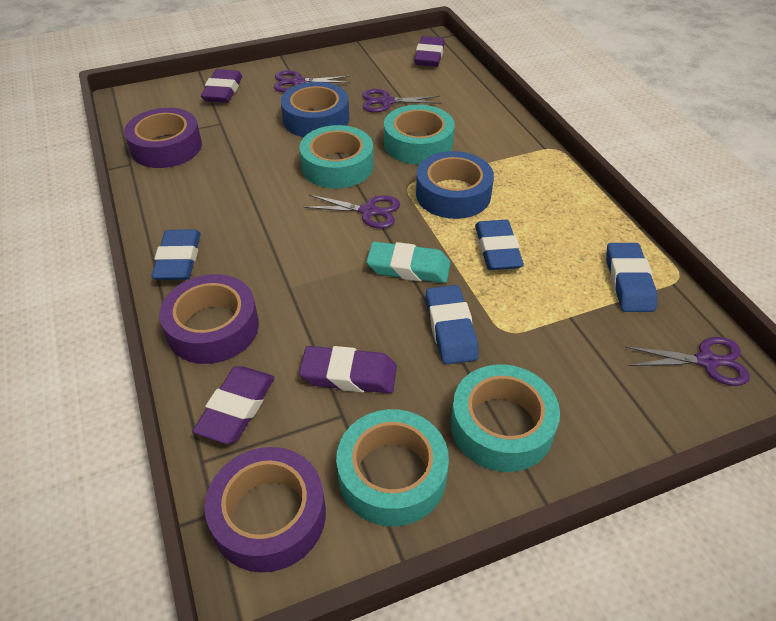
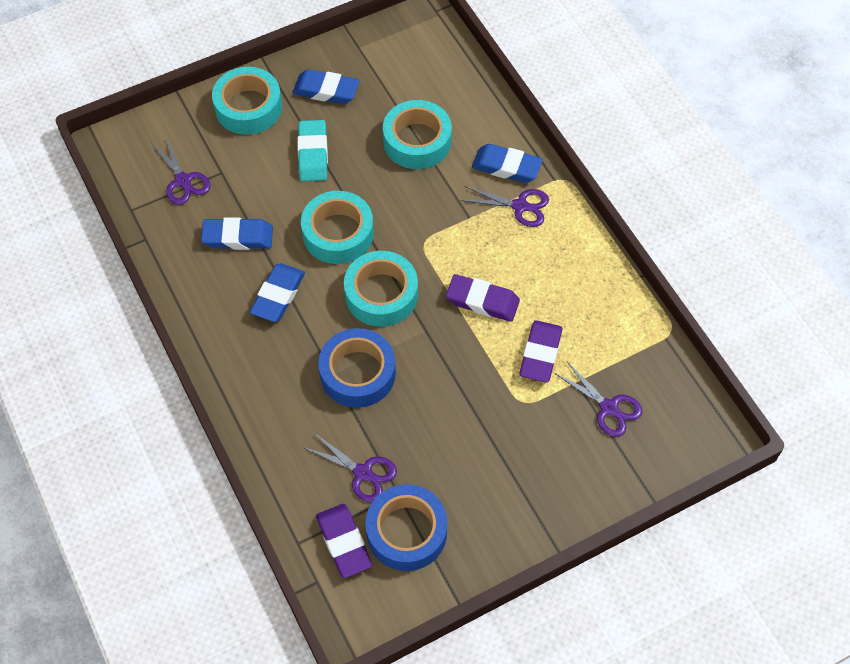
purple eraser: 4 -> 3
purple tape: 3 -> 0

